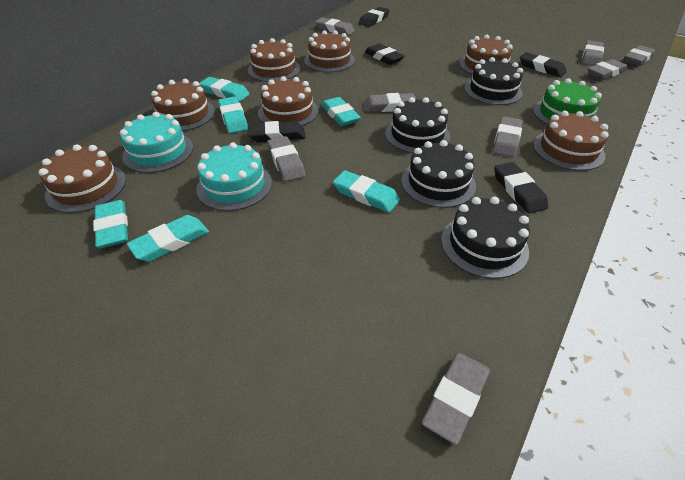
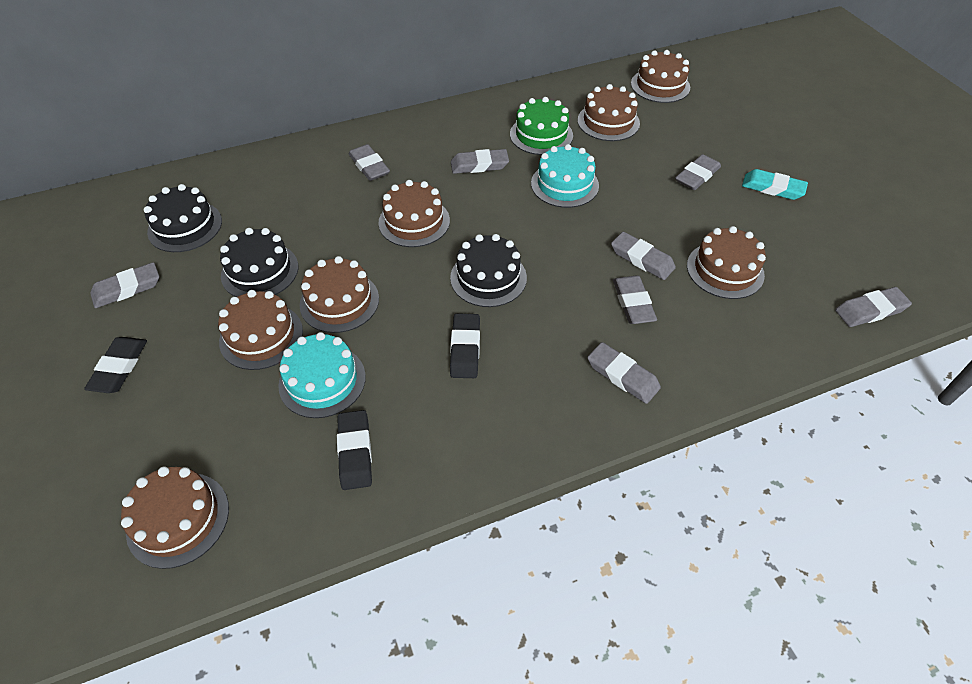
black cake: 4 -> 3
black eraser: 5 -> 3
turquoise eraser: 6 -> 1

